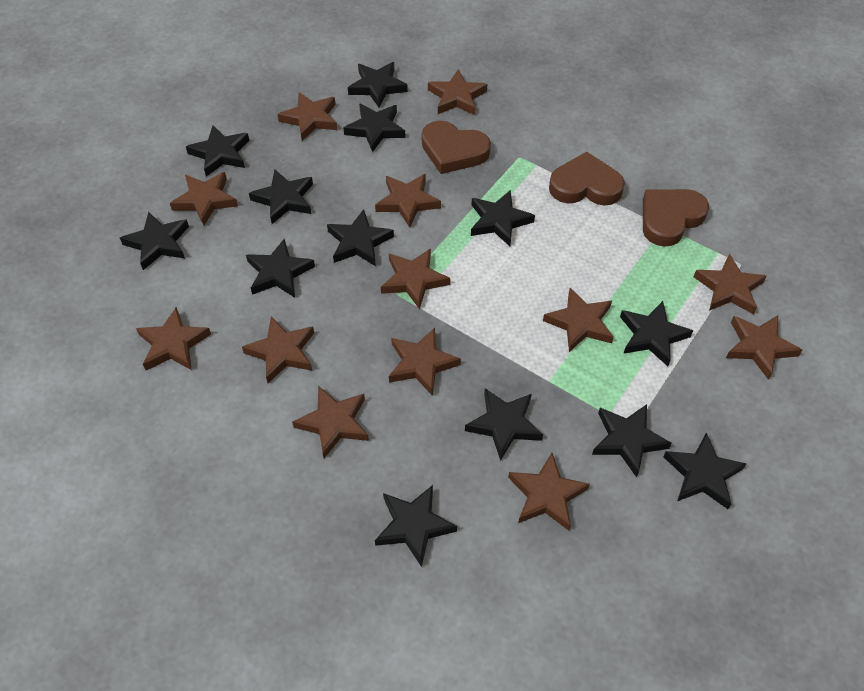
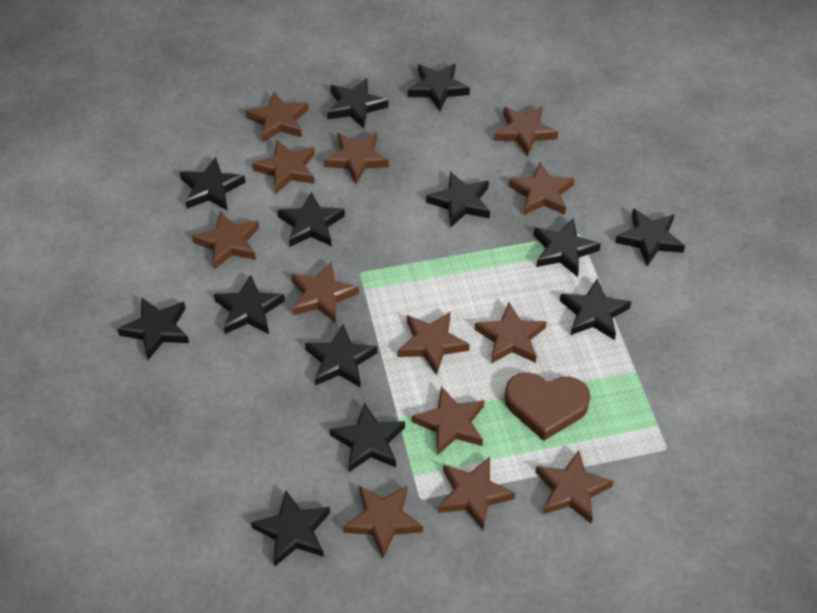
brown heart: 3 -> 1

